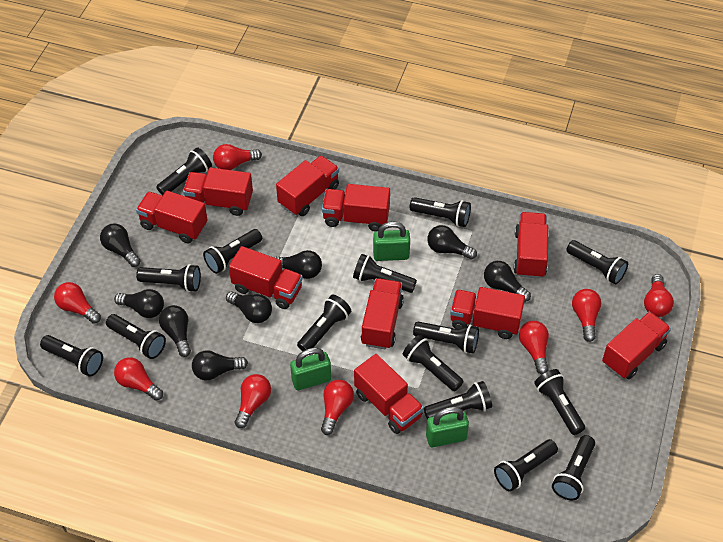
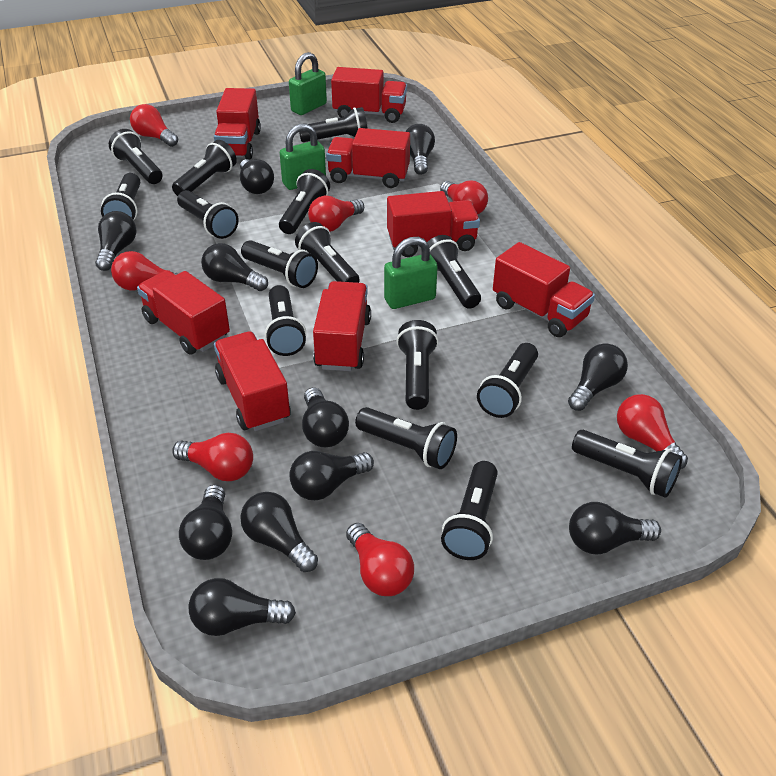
black light bulb: 8 -> 11
red light bulb: 8 -> 7
red truck: 10 -> 8

